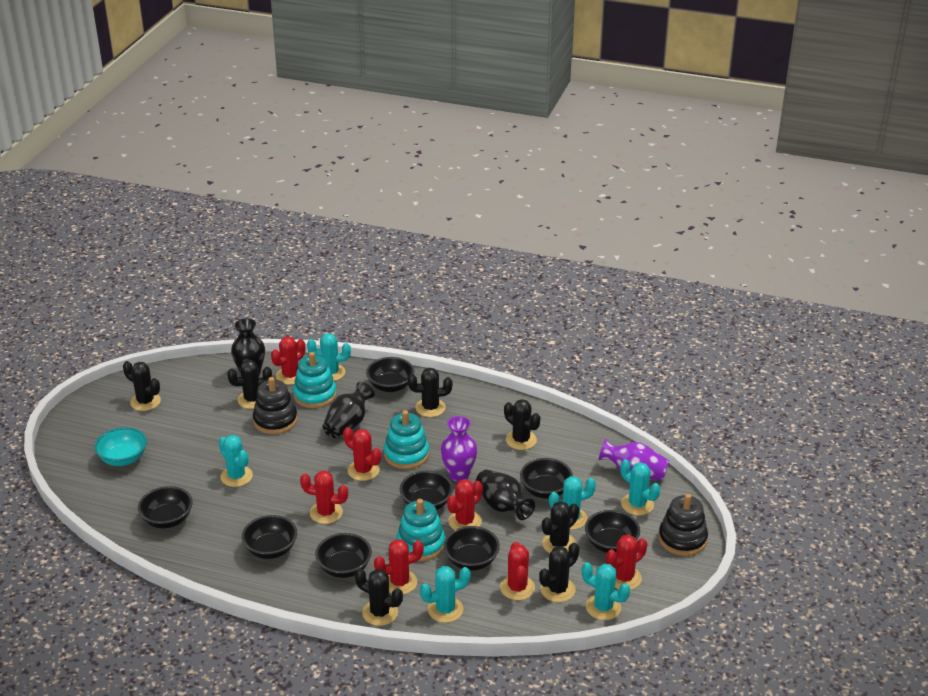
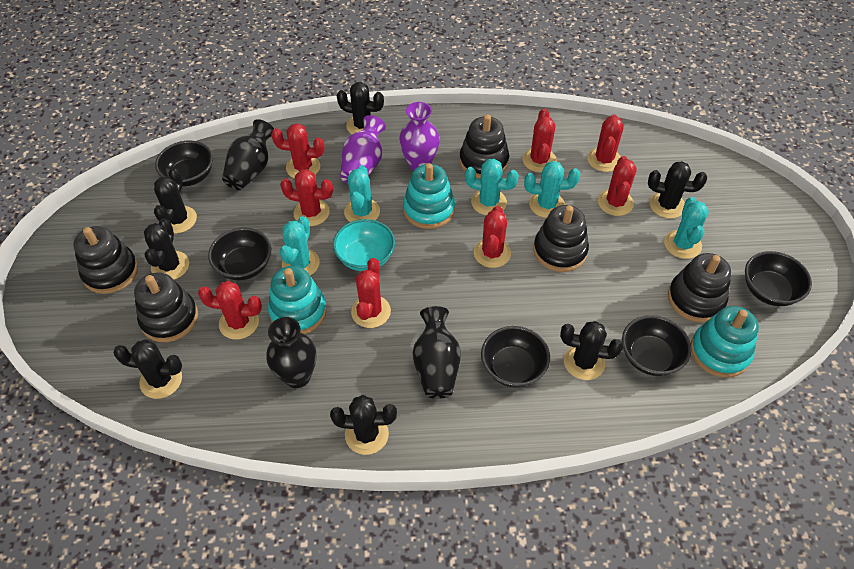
black bowl: 8 -> 5
black stacking toy: 2 -> 5
red cactus: 7 -> 8
turquoise cactus: 6 -> 5

